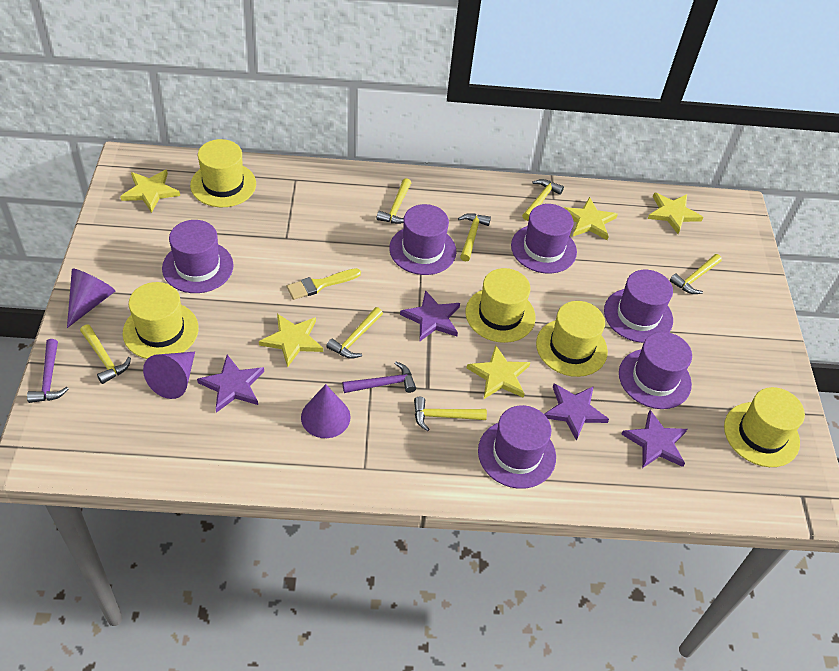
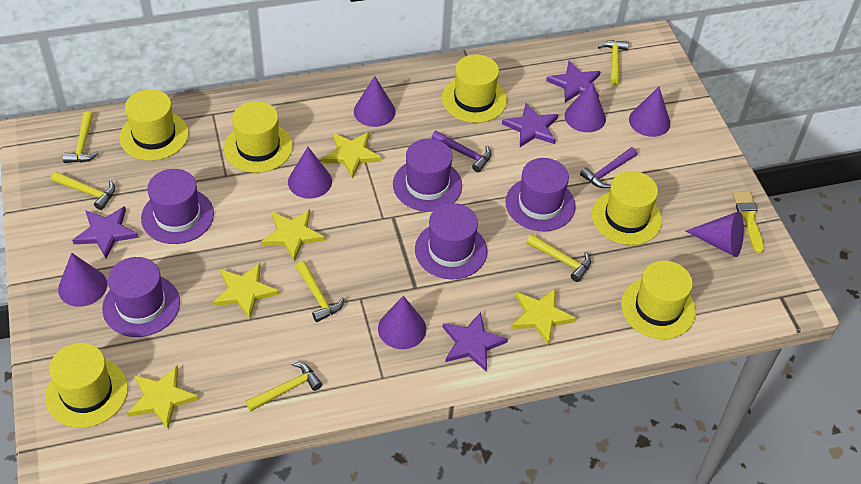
purple cone: 3 -> 7
purple hat: 6 -> 5
yellow hammer: 7 -> 6
yellow hat: 5 -> 6

